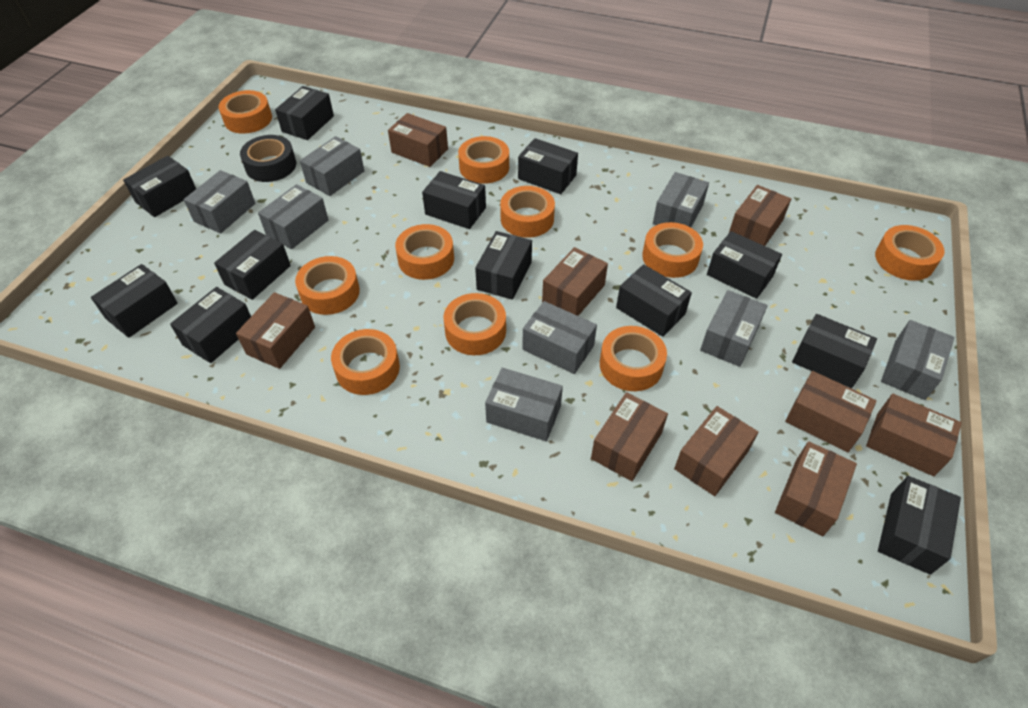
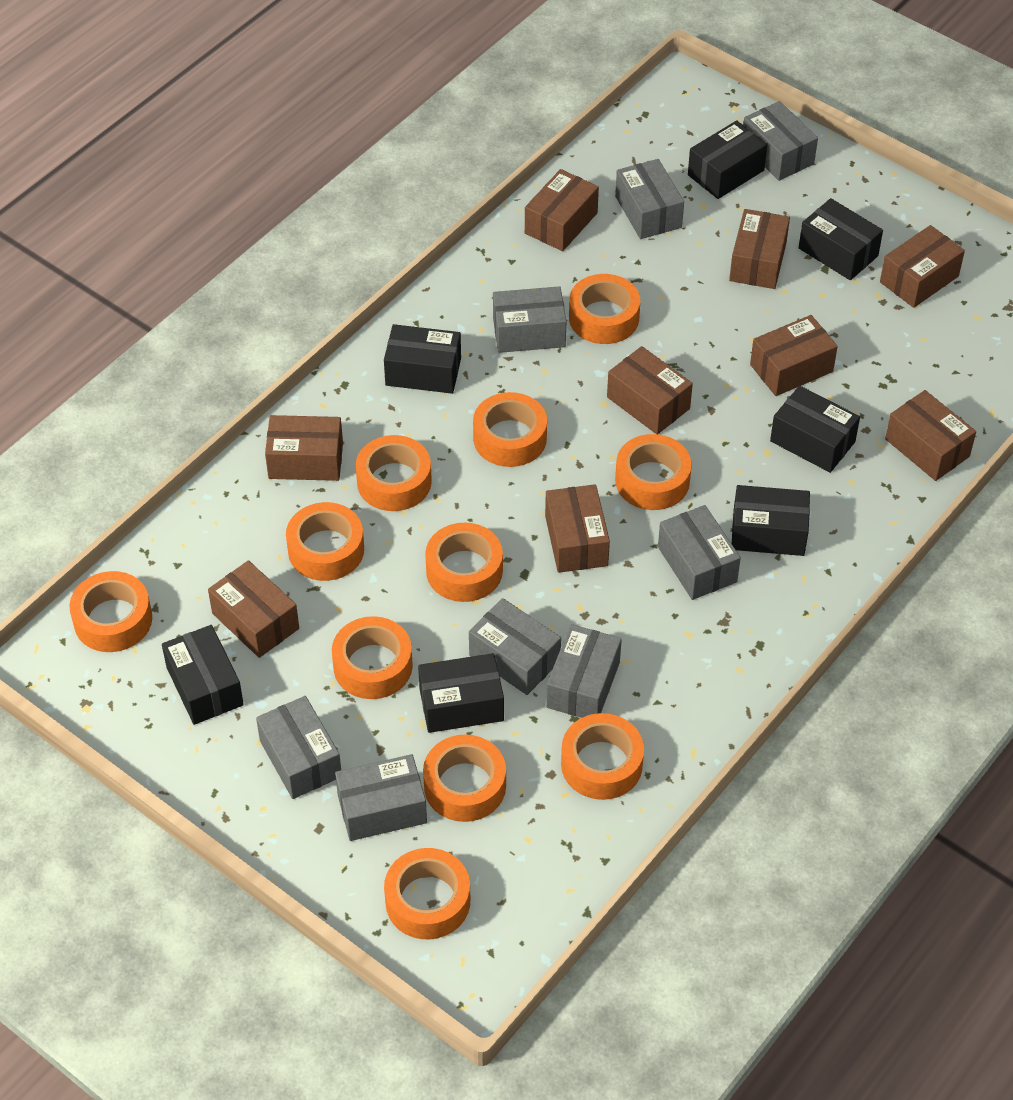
black box: 12 -> 7
black tape: 1 -> 0
orange tape: 10 -> 11

